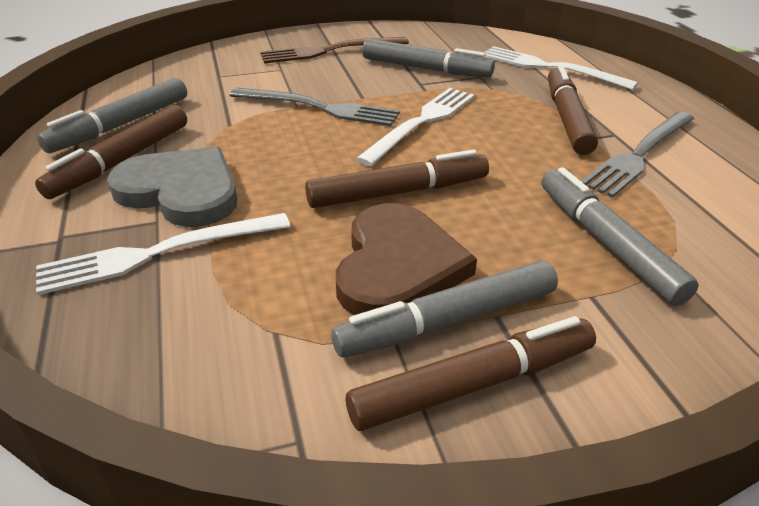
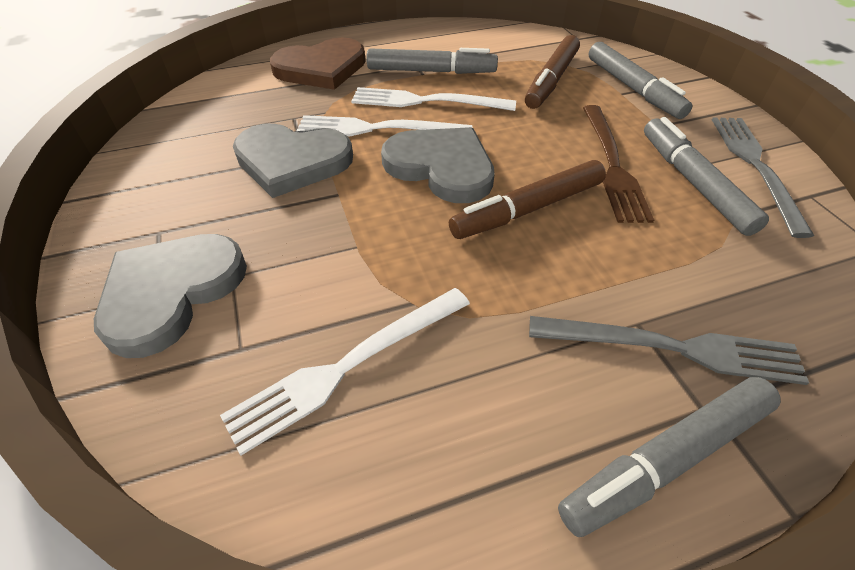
brown marker: 4 -> 2
grey heart: 1 -> 3

